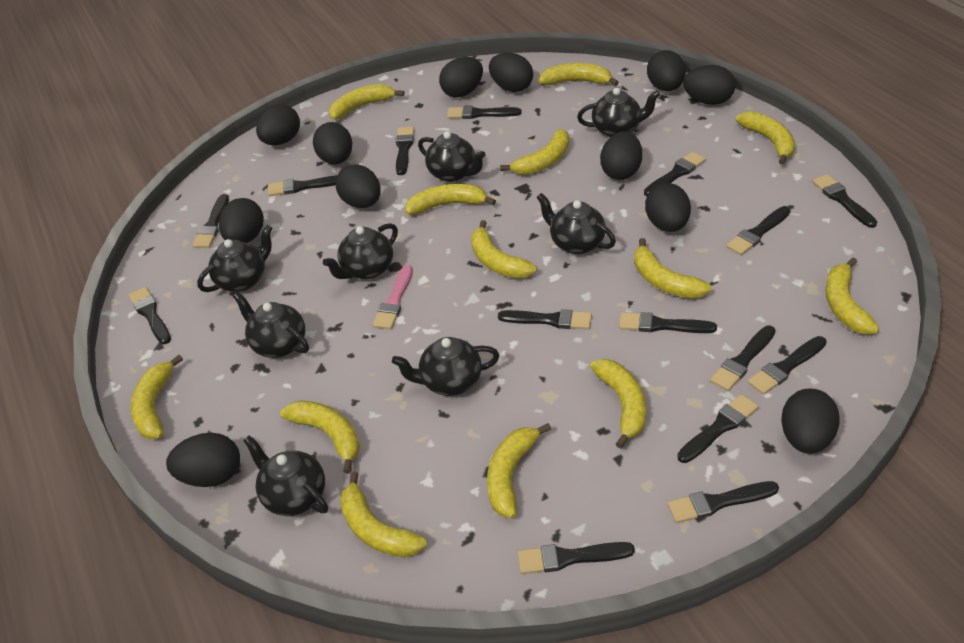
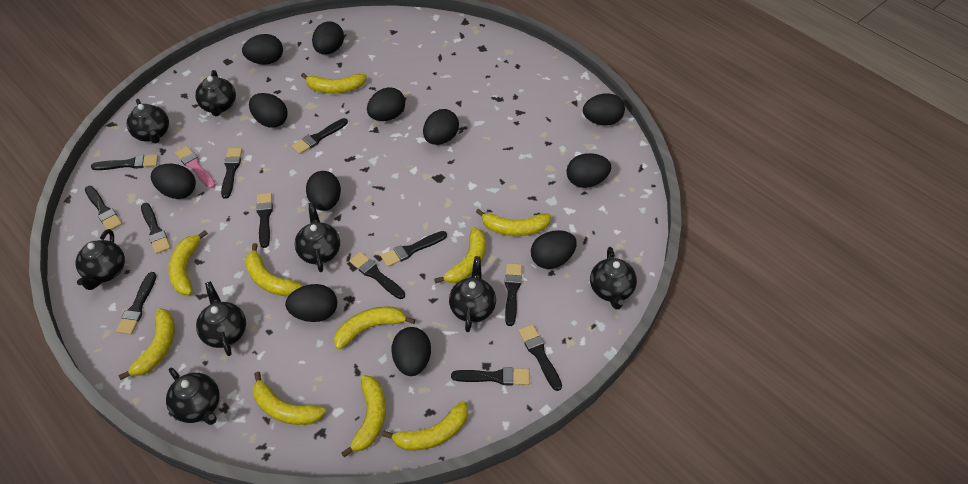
black brush: 15 -> 12
yellow banana: 13 -> 10

